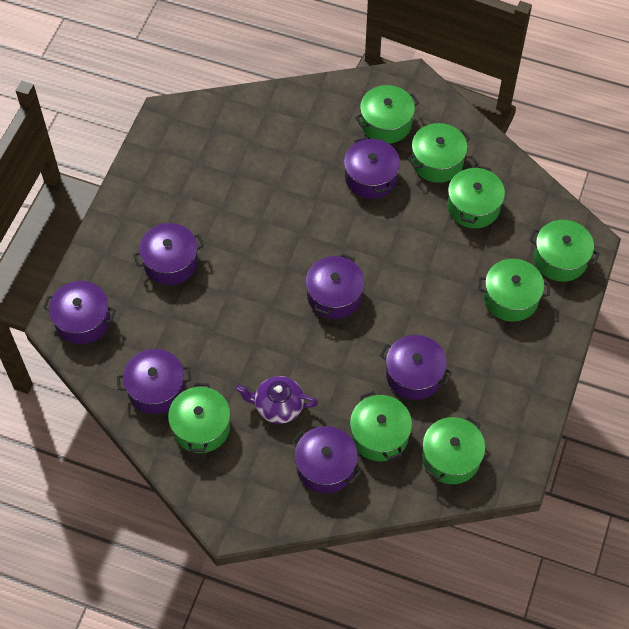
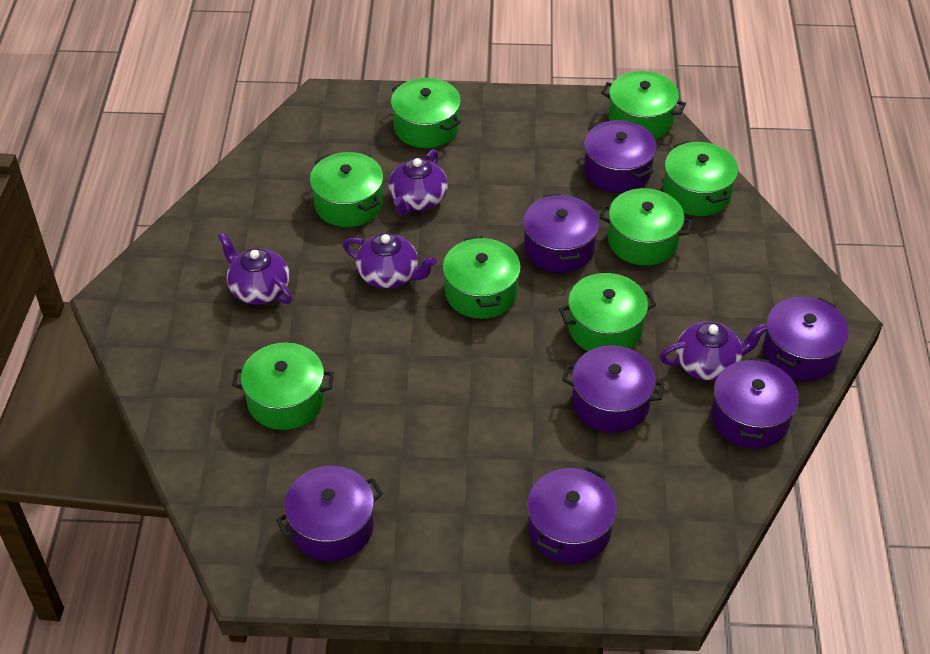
purple teapot: 1 -> 4

